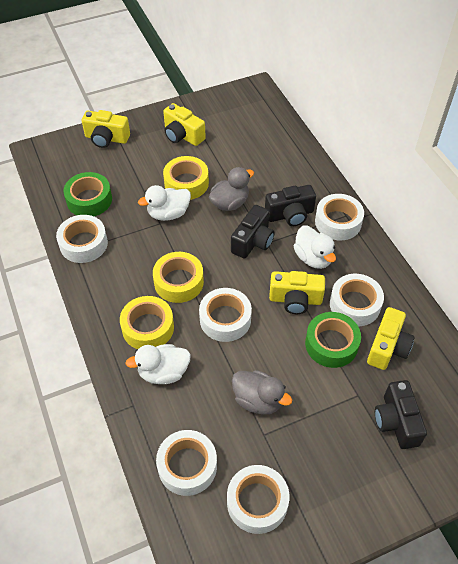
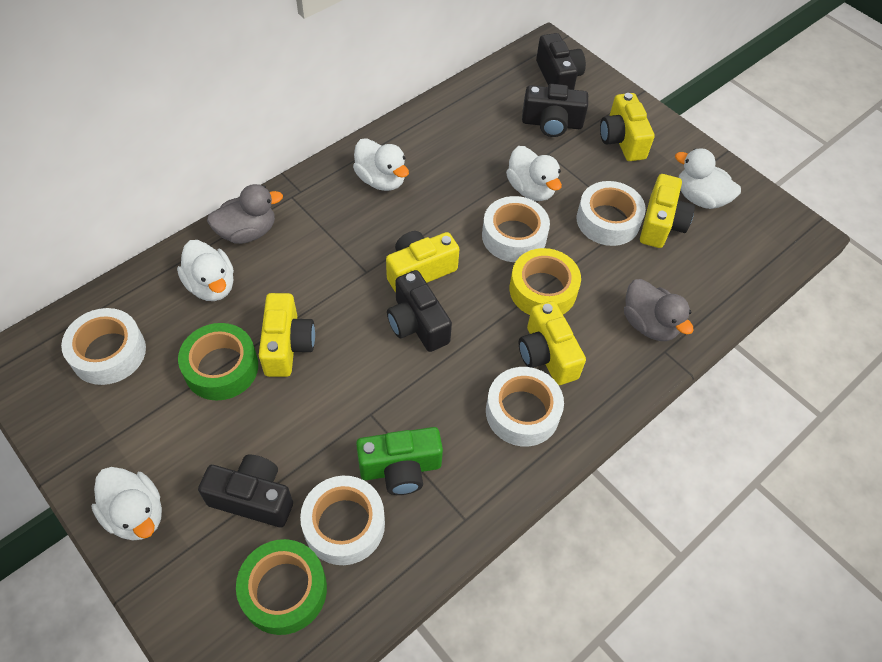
black camera: 3 -> 4
green camera: 0 -> 1
white duck: 3 -> 5
white tape: 6 -> 5
yellow camera: 4 -> 5
yellow tape: 3 -> 1

